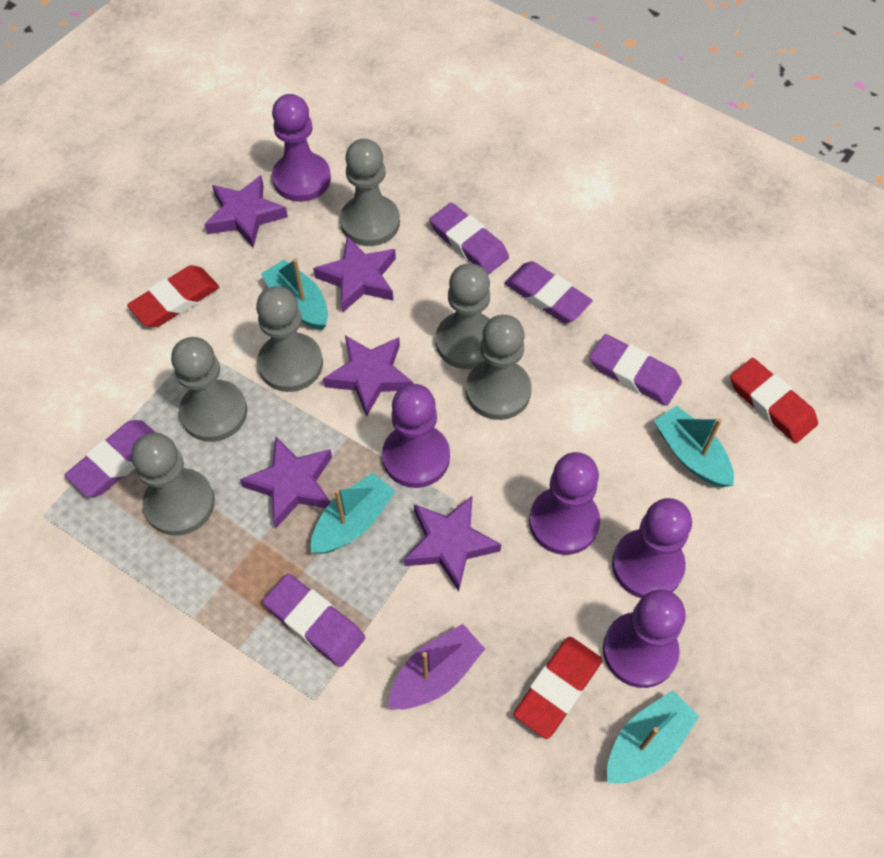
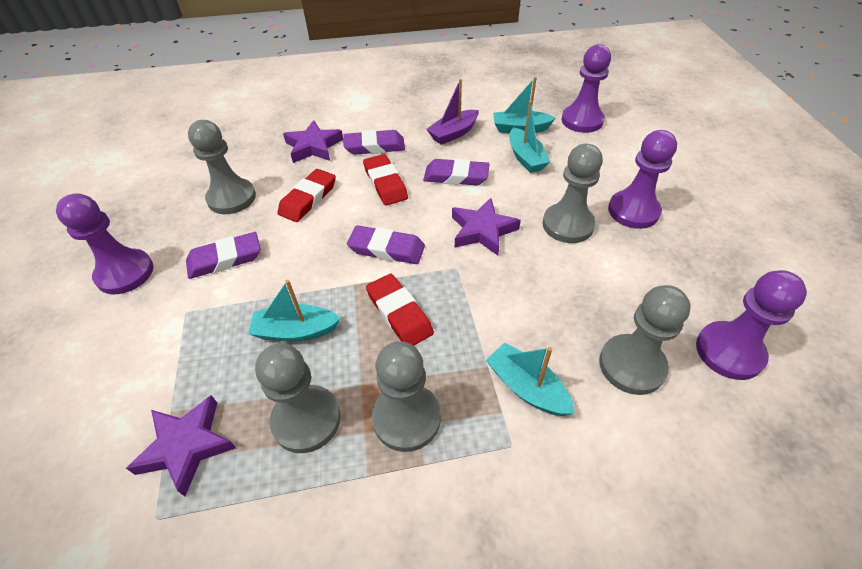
grey pawn: 6 -> 5
purple eraser: 5 -> 4
purple pawn: 5 -> 4
purple star: 5 -> 3

